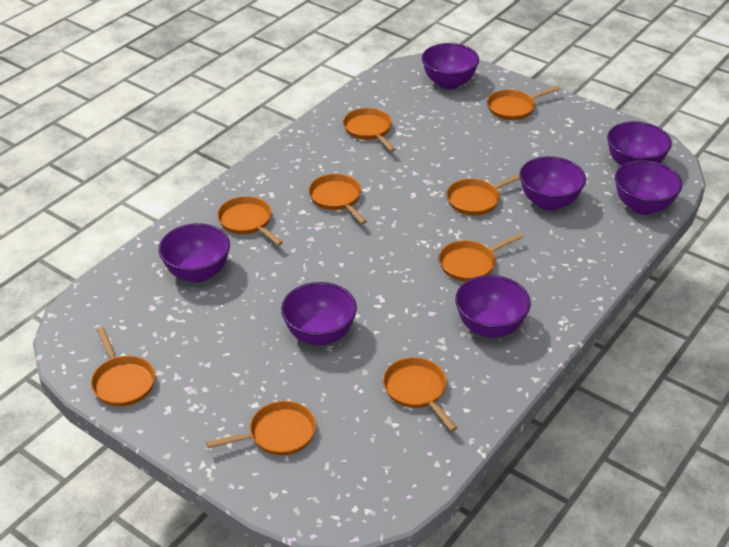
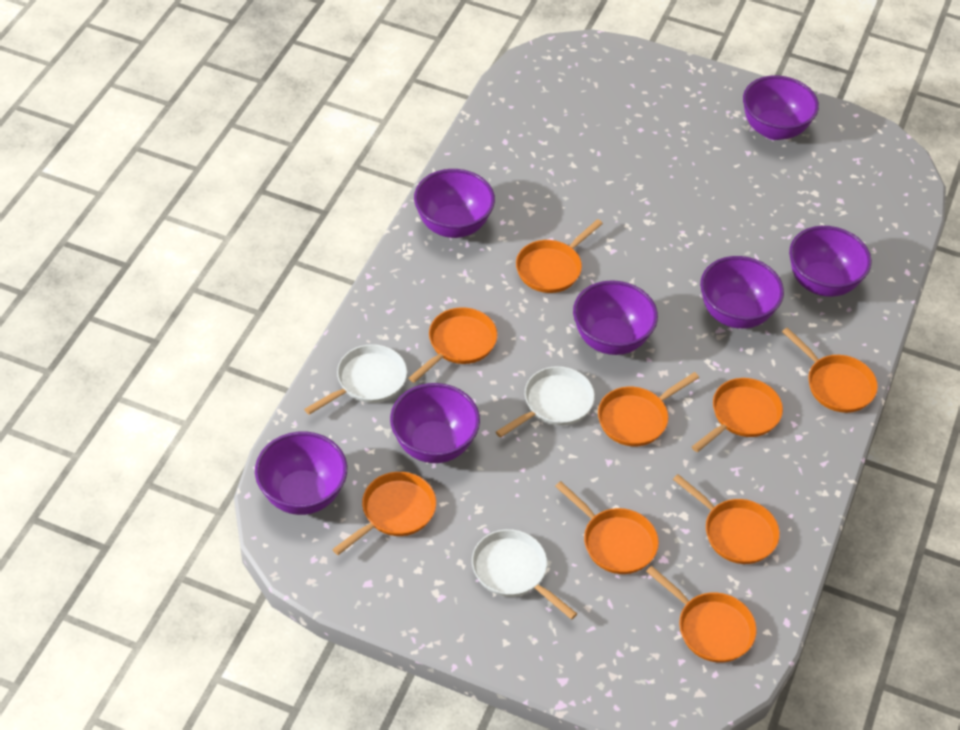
white pan: 0 -> 3

